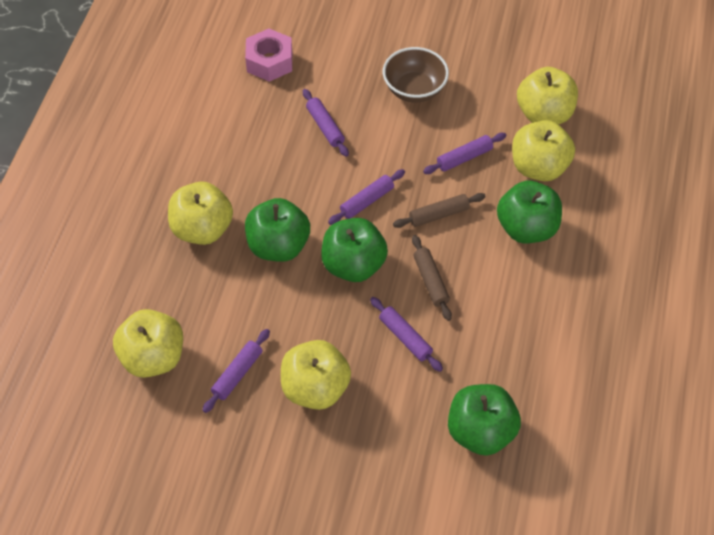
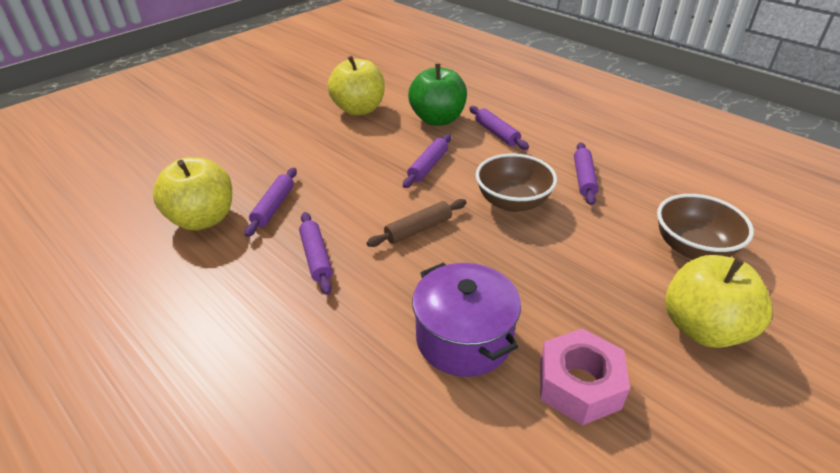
brown bowl: 1 -> 2
brown rolling pin: 2 -> 1
green apple: 4 -> 1
purple pot: 0 -> 1
yellow apple: 5 -> 3

